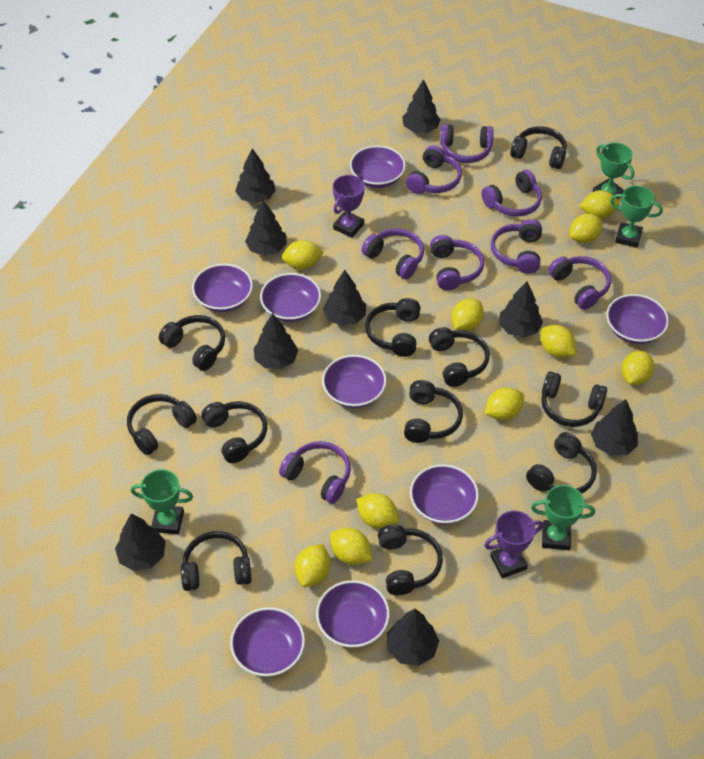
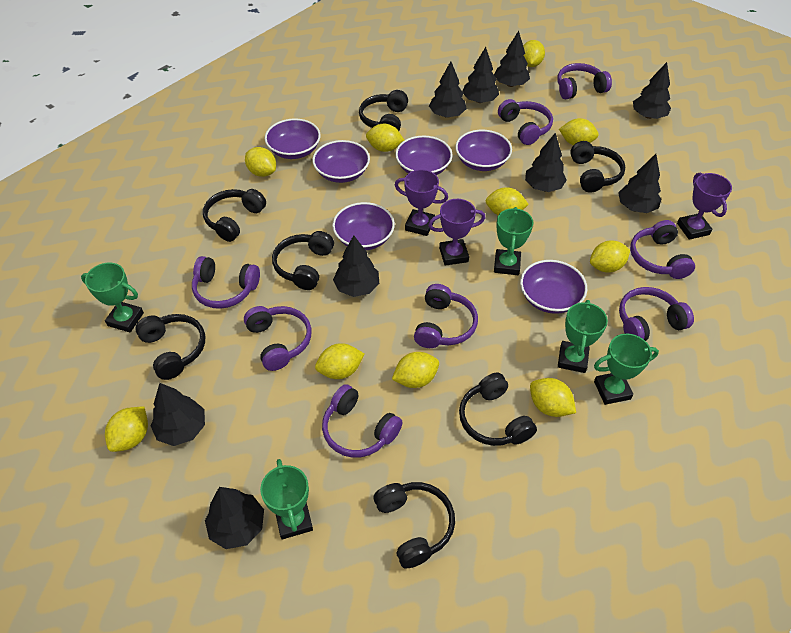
black headphones: 11 -> 7
green trophy: 4 -> 5
purple bowl: 8 -> 6
purple trophy: 2 -> 3

